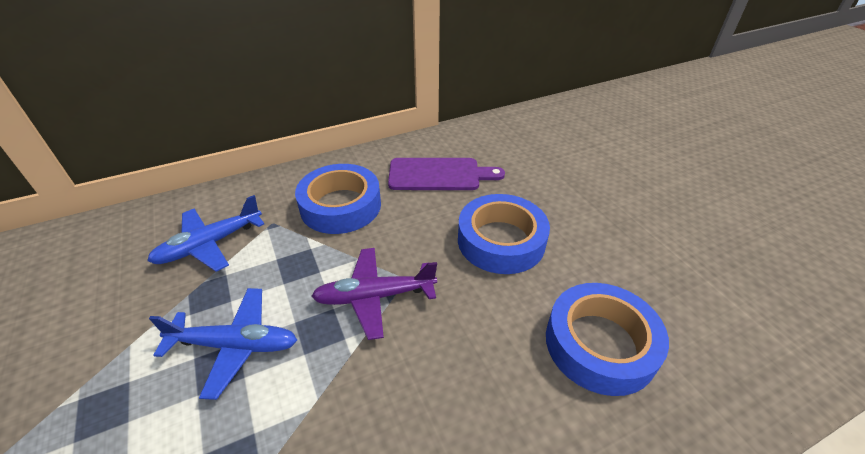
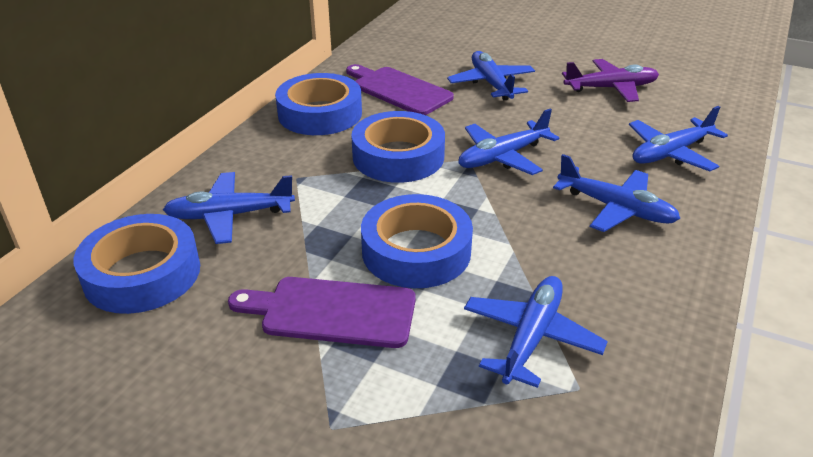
blue plane: 2 -> 6
blue tape: 3 -> 4
purple cutting board: 1 -> 2

